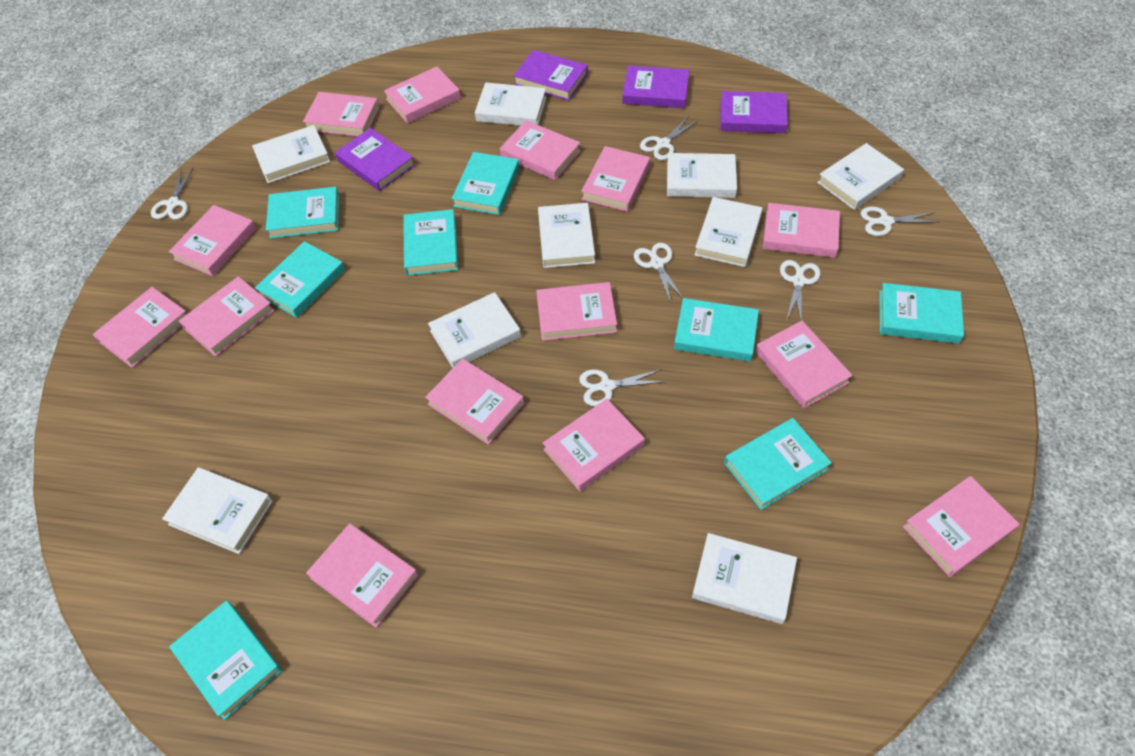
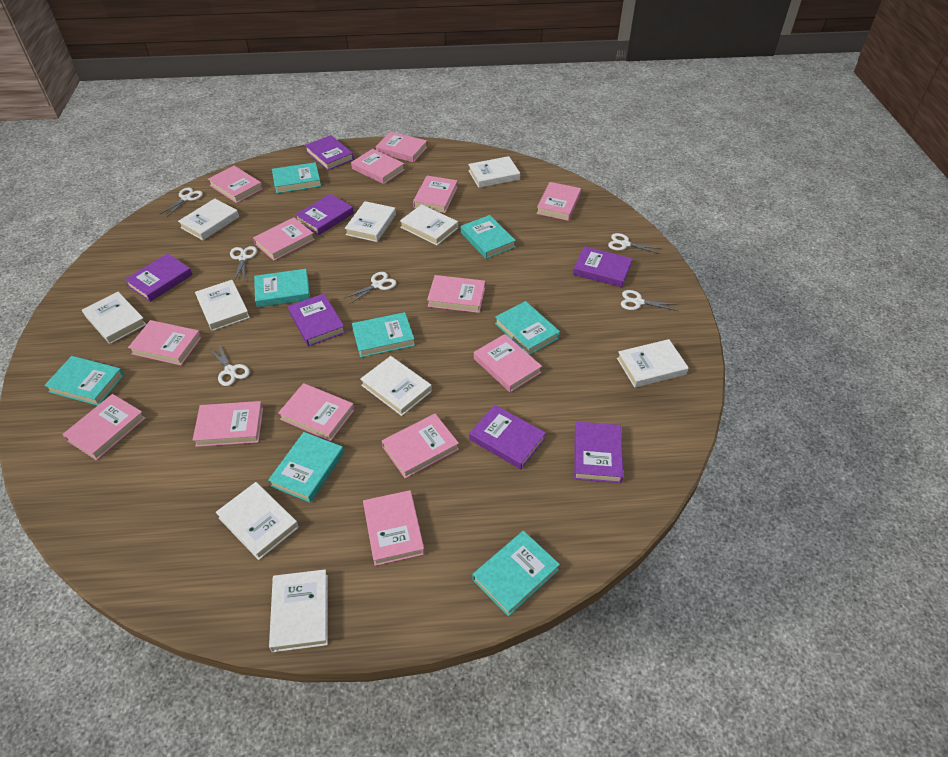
purple book: 4 -> 7
white book: 9 -> 10

